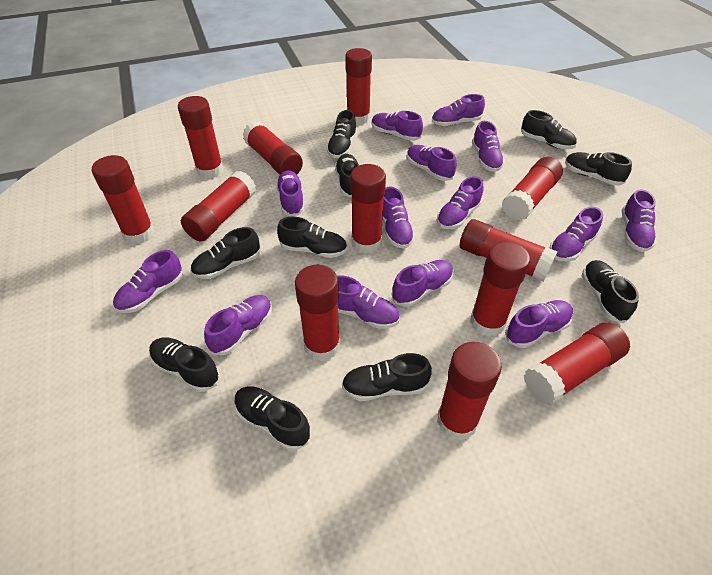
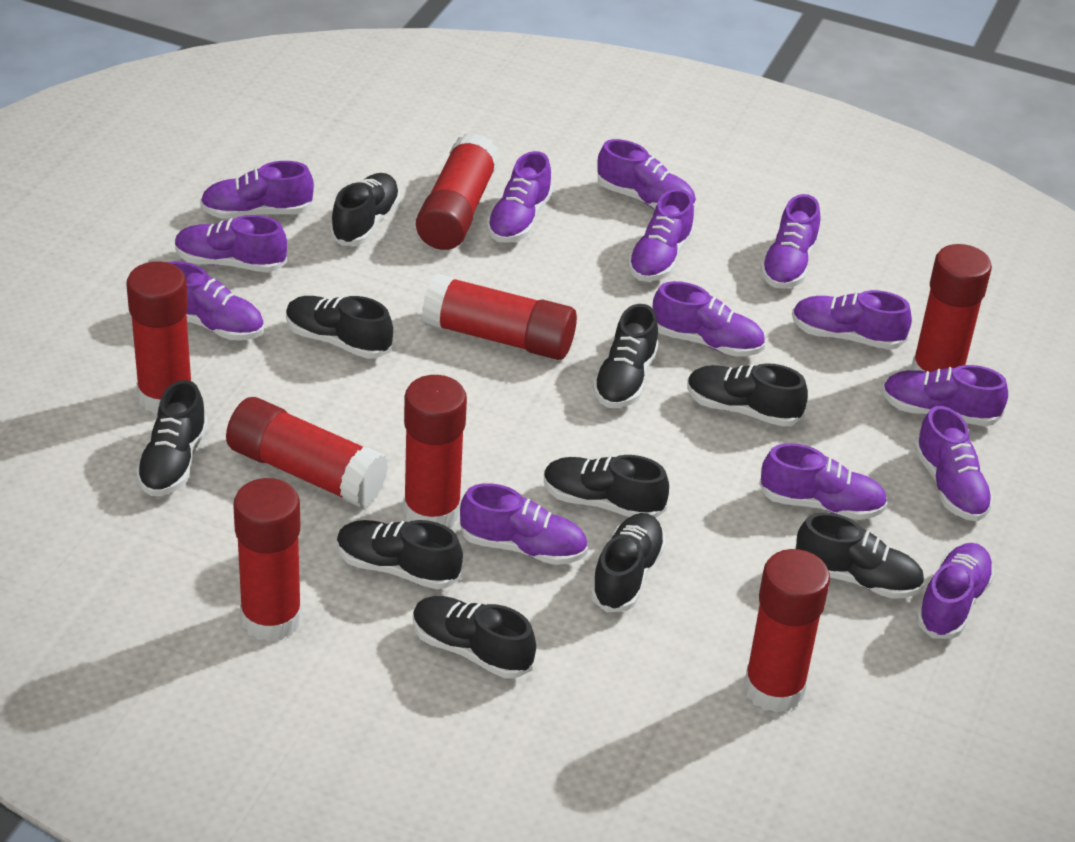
red glue stick: 12 -> 8

